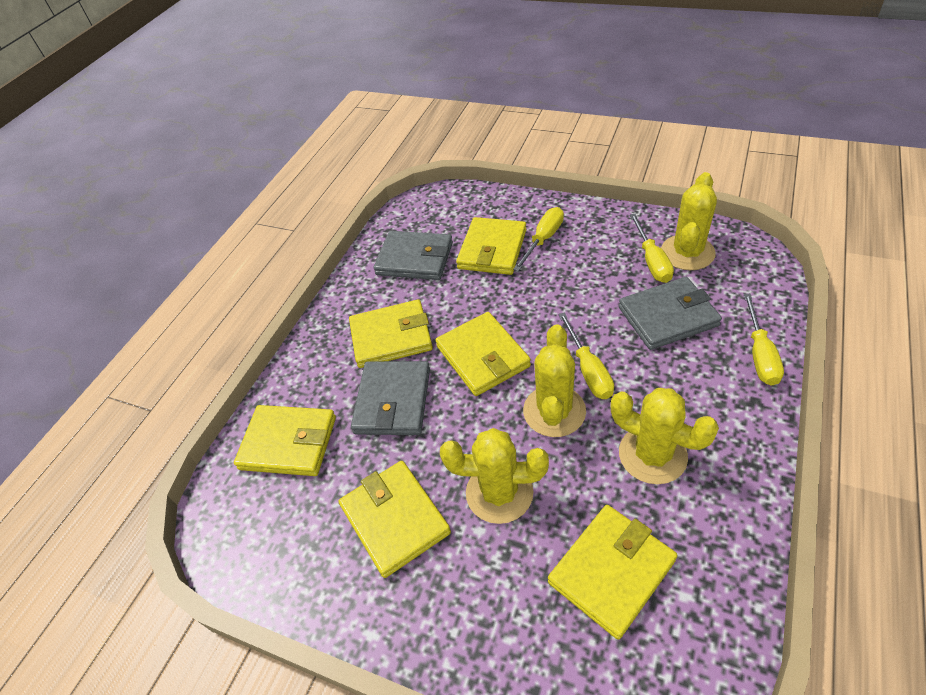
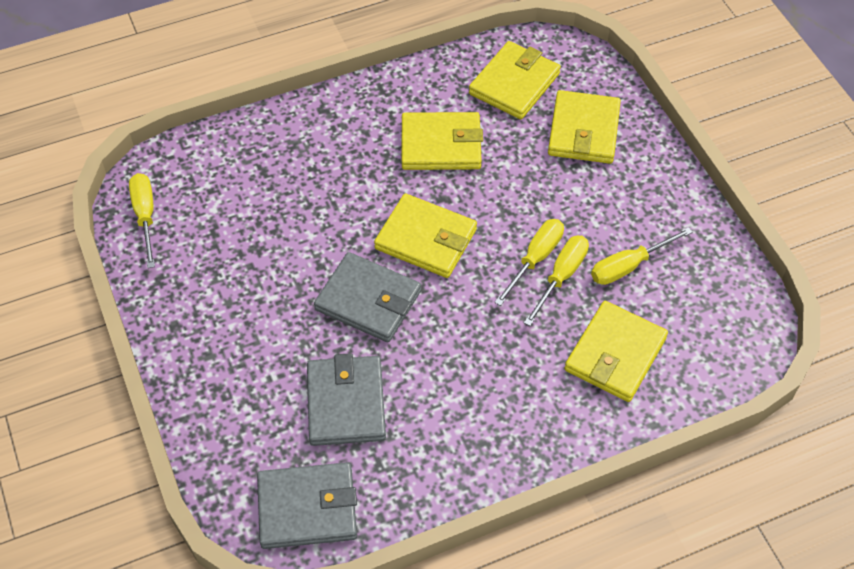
yellow cactus: 4 -> 0
yellow wallet: 6 -> 5

